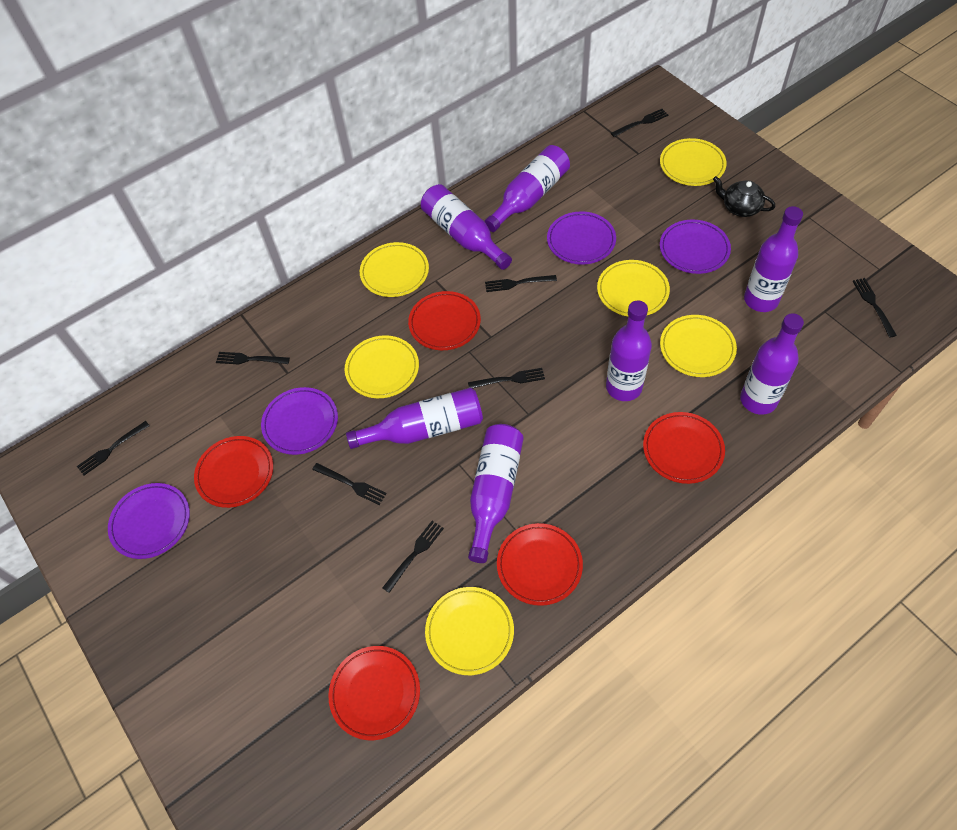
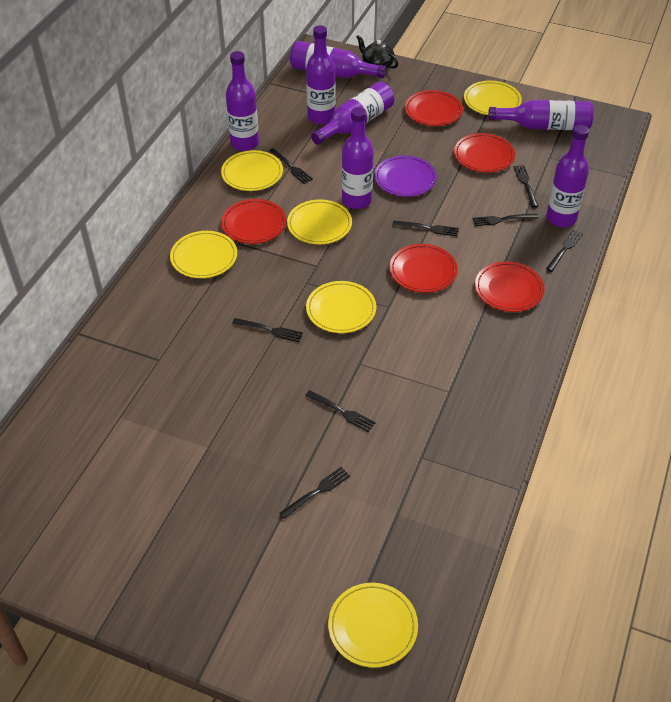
purple plate: 4 -> 1

